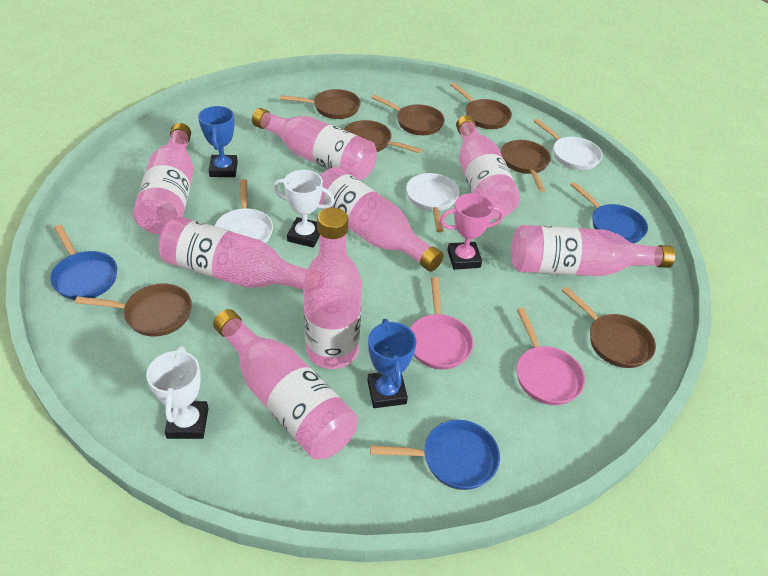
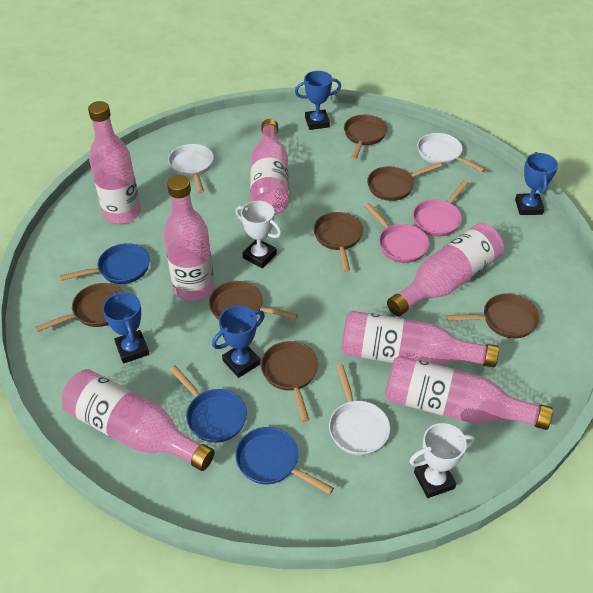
blue trophy: 2 -> 4
pink bottle: 8 -> 7
pink trophy: 1 -> 0

